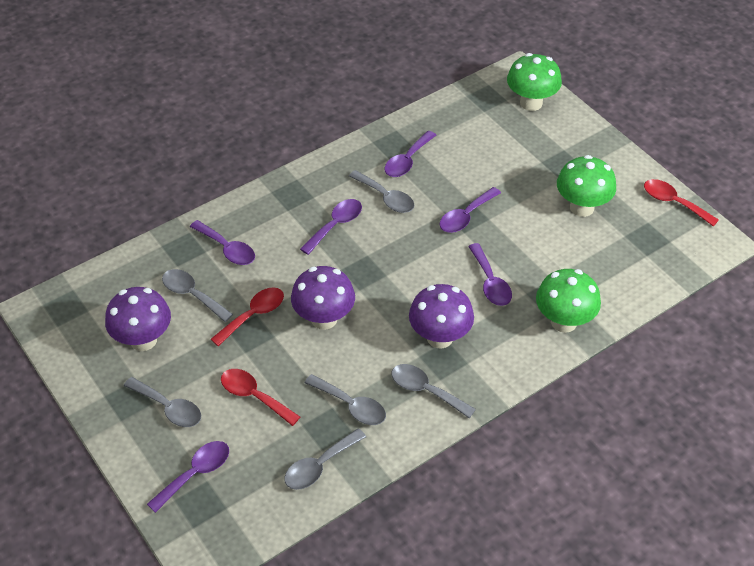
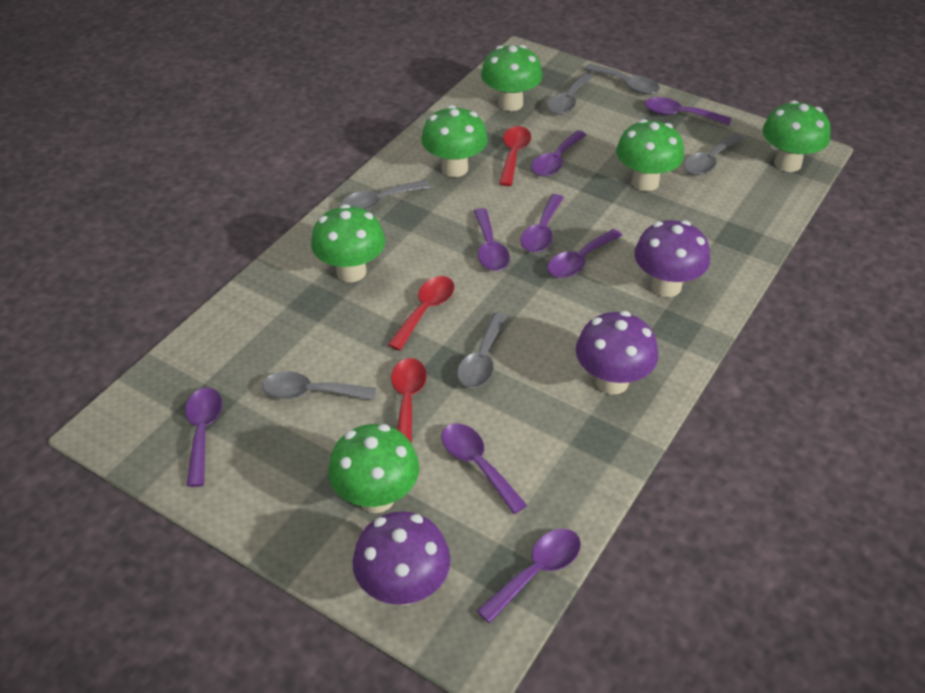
green mushroom: 3 -> 6
purple spoon: 6 -> 8

